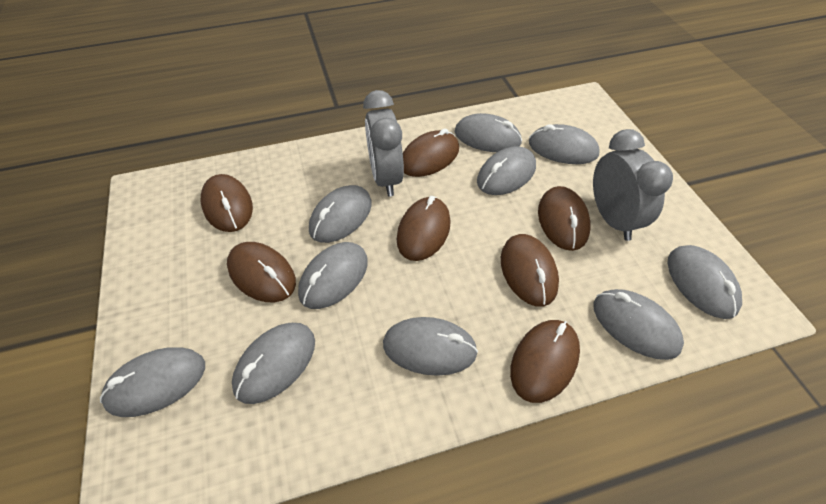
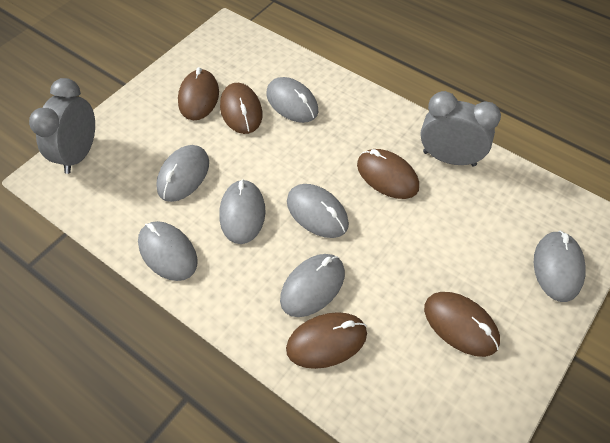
brown mouse: 7 -> 5
grey mouse: 10 -> 7

